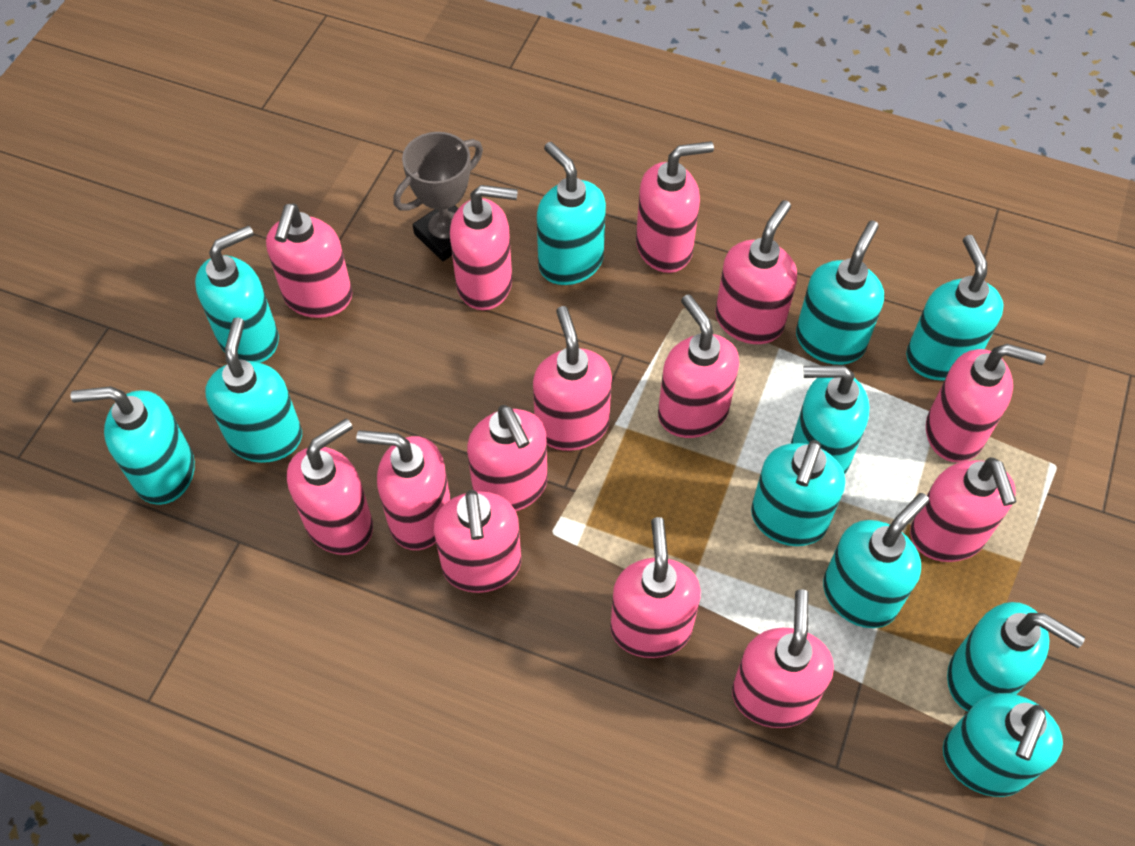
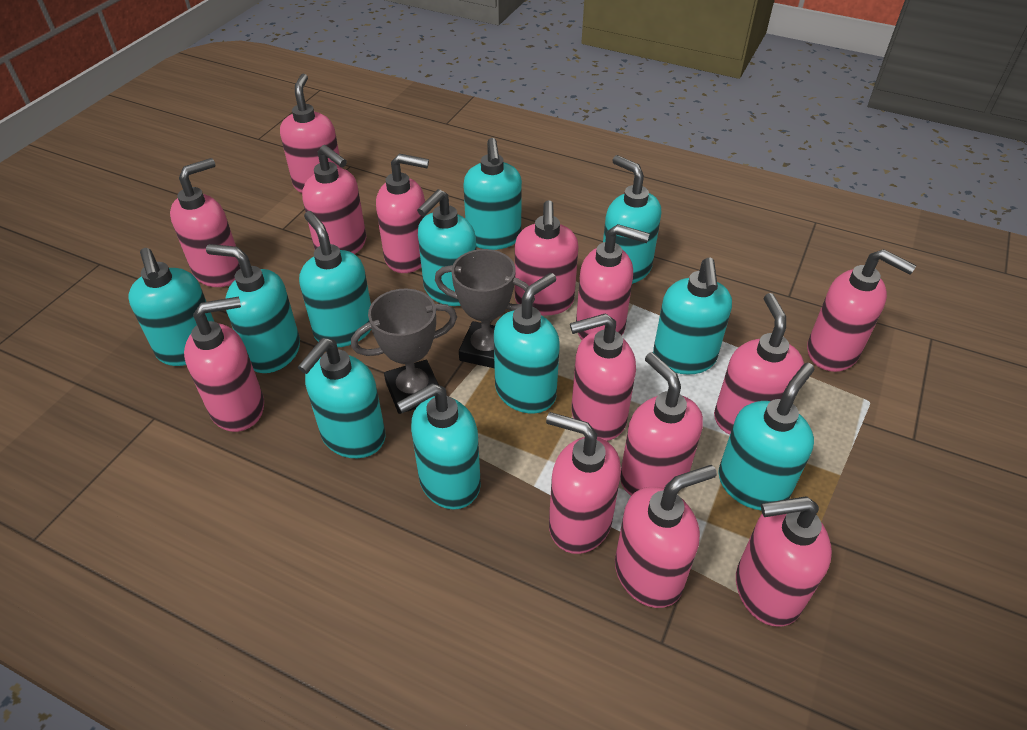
grey trophy: 1 -> 2

